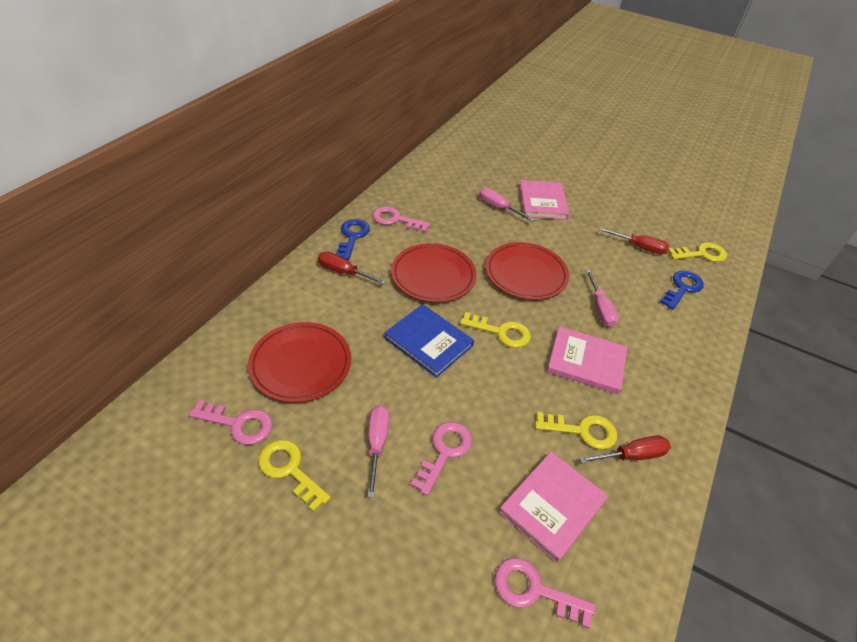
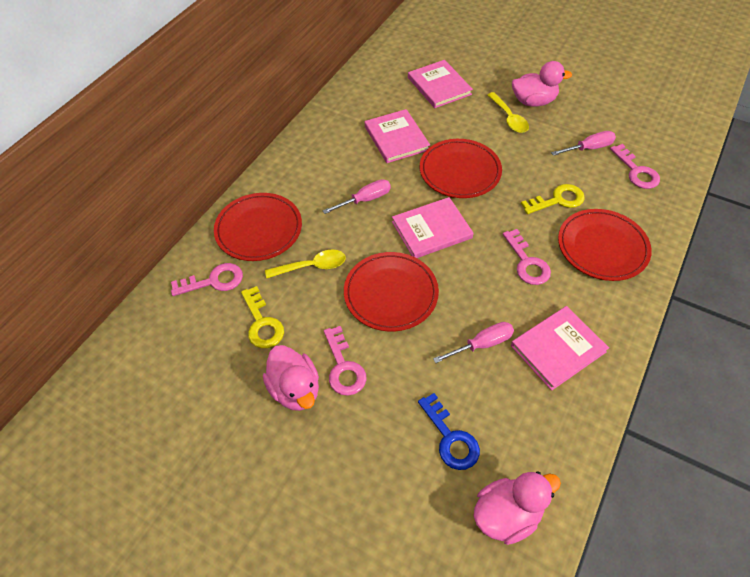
blue book: 1 -> 0
blue key: 2 -> 1
pink book: 3 -> 4
pink duck: 0 -> 3
red plate: 3 -> 4
red screwdriver: 3 -> 0
yellow key: 4 -> 2
yellow spoon: 0 -> 2

